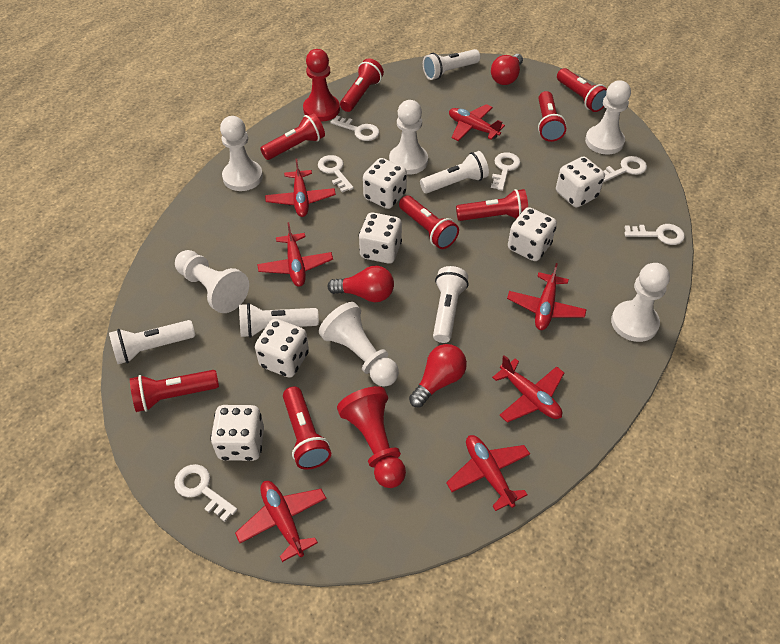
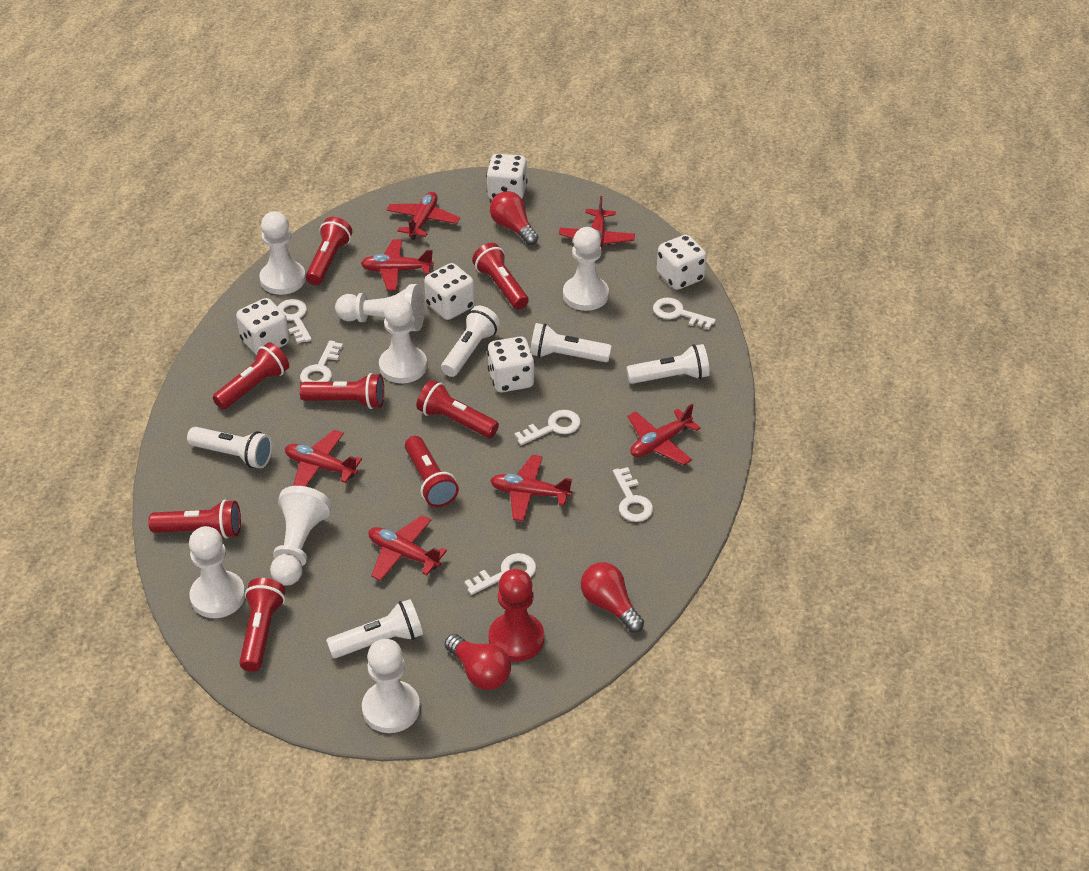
red pawn: 2 -> 1
white dice: 6 -> 5
white pawn: 6 -> 7

